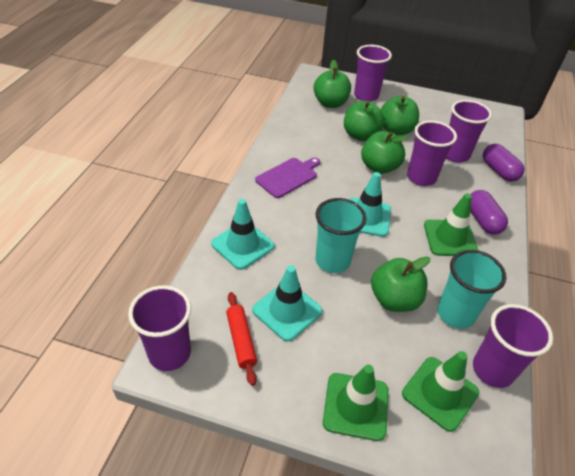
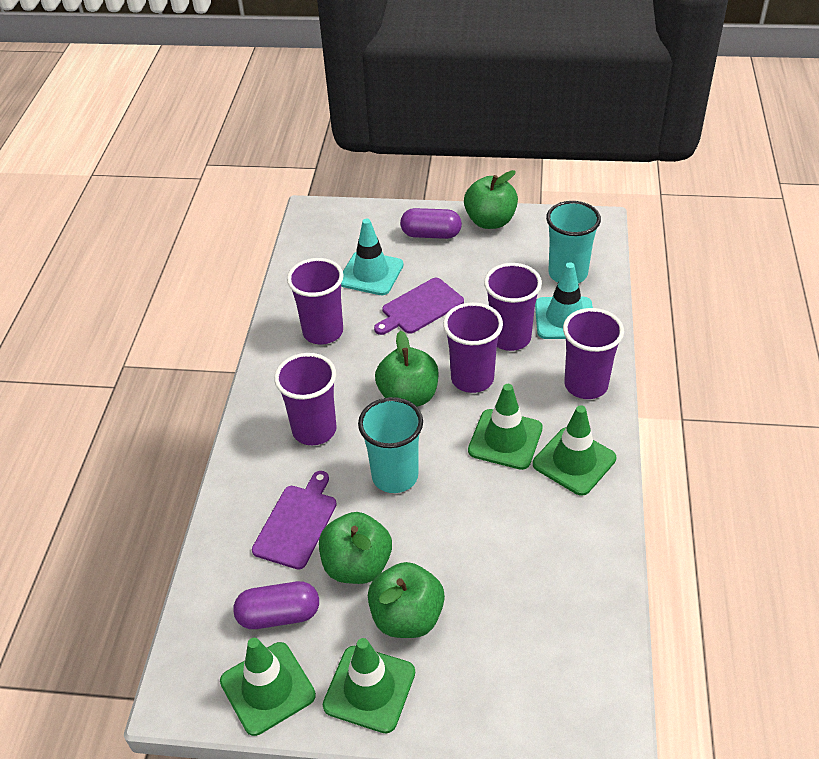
green apple: 5 -> 4
green traffic cone: 3 -> 4
purple cutting board: 1 -> 2
red rolling pin: 1 -> 0
turquoise traffic cone: 3 -> 2

